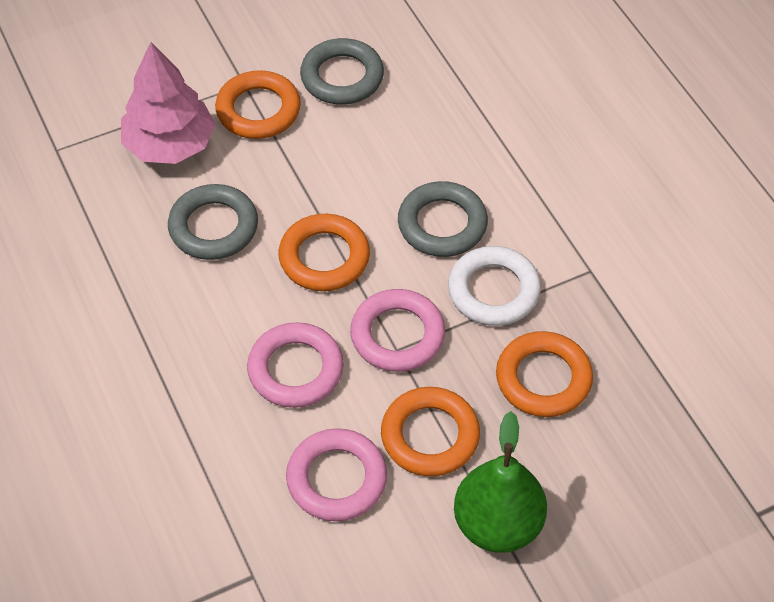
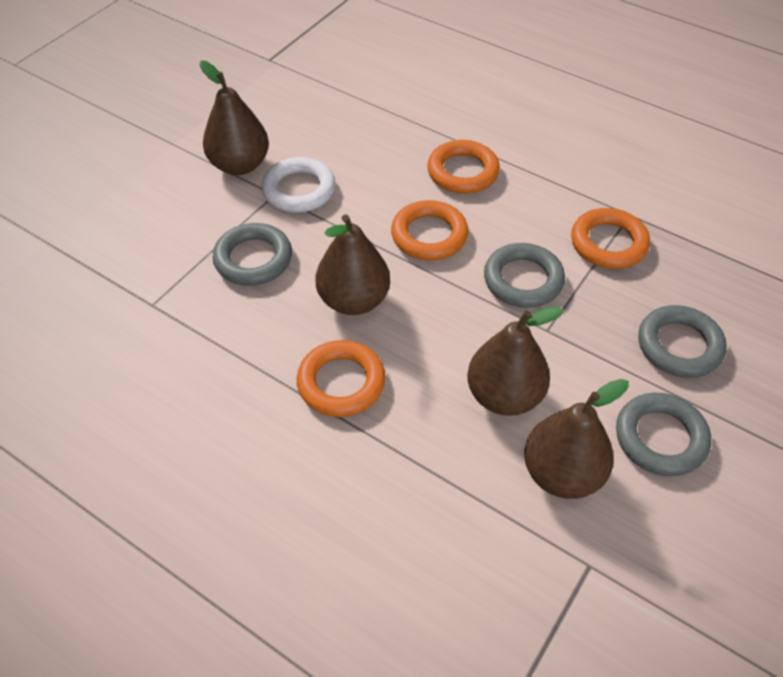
brown pear: 0 -> 4
green pear: 1 -> 0
grey ring: 3 -> 4
pink ring: 3 -> 0
pink tree: 1 -> 0

